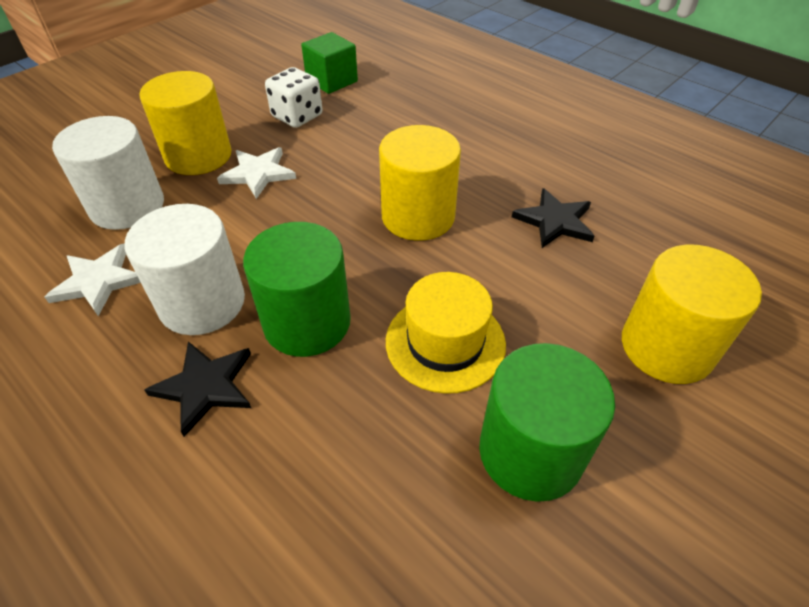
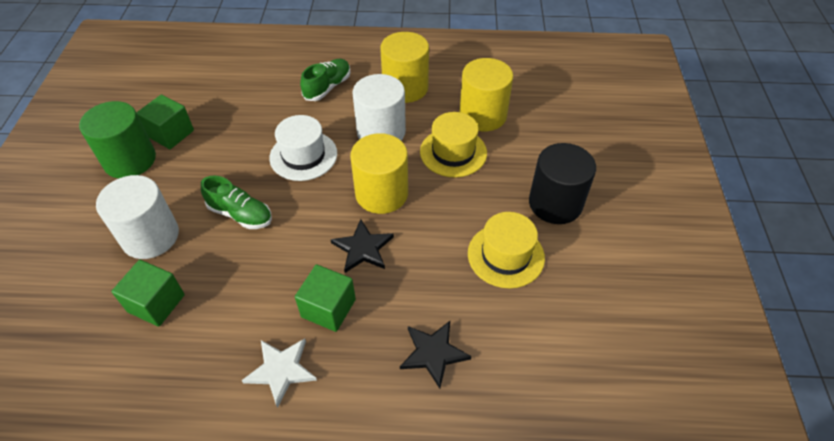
black cylinder: 0 -> 1
green cube: 1 -> 3
green cylinder: 2 -> 1
green shoe: 0 -> 2
white dice: 1 -> 0
white hat: 0 -> 1
white star: 2 -> 1
yellow hat: 1 -> 2

